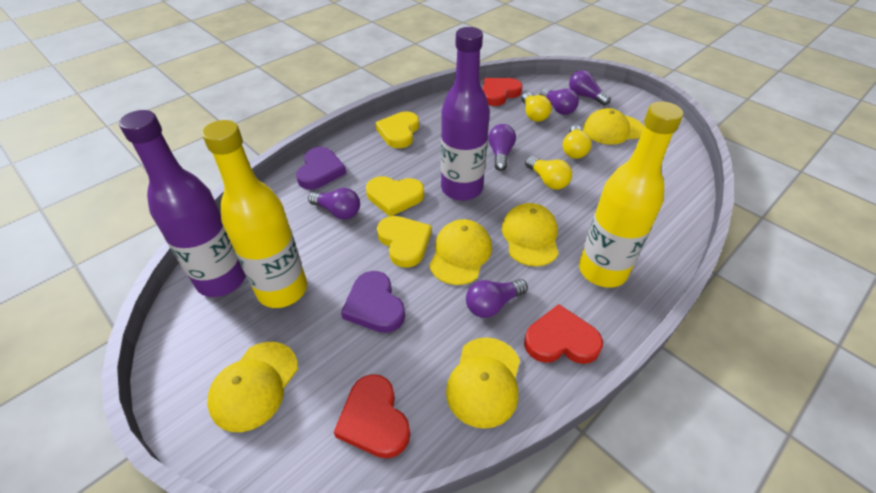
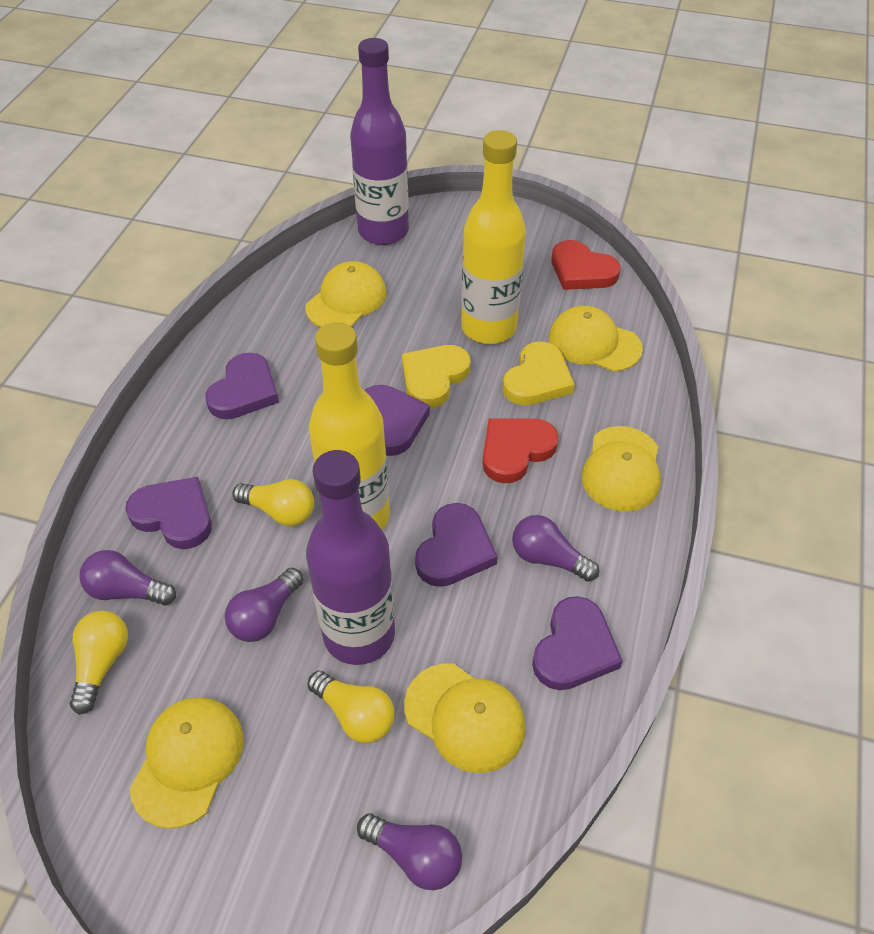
purple heart: 2 -> 5
purple light bulb: 5 -> 4
red heart: 3 -> 2
yellow heart: 3 -> 2

